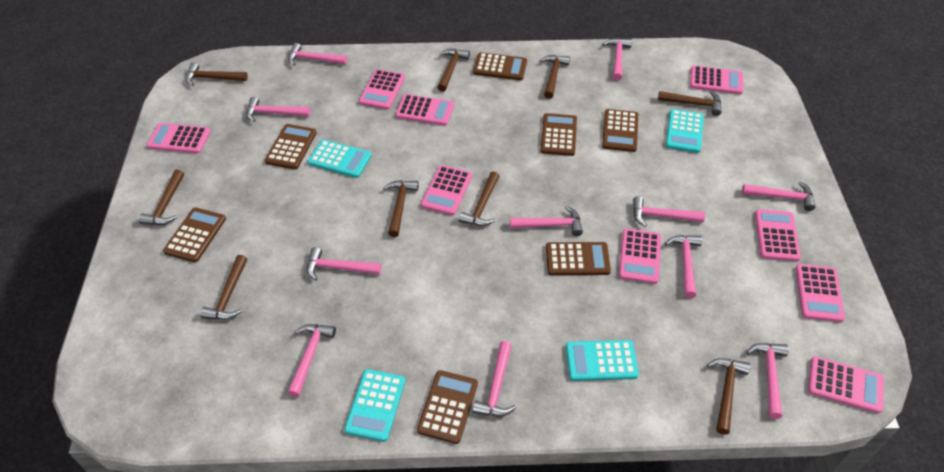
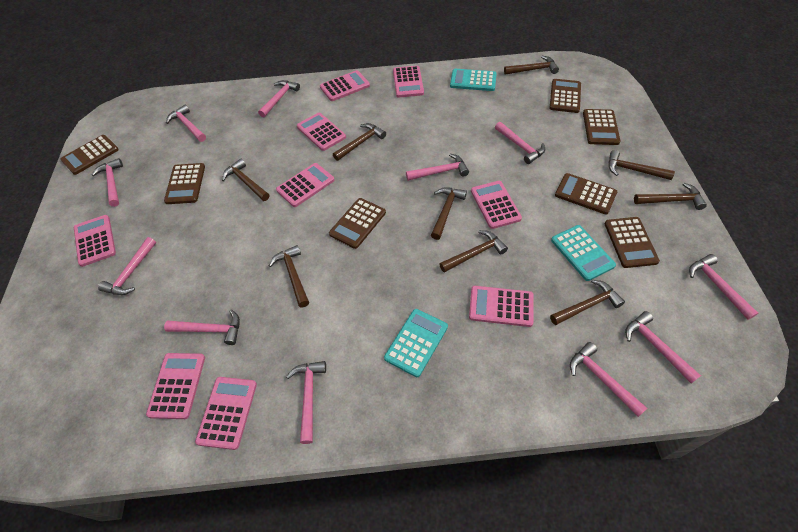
turquoise calculator: 4 -> 3

